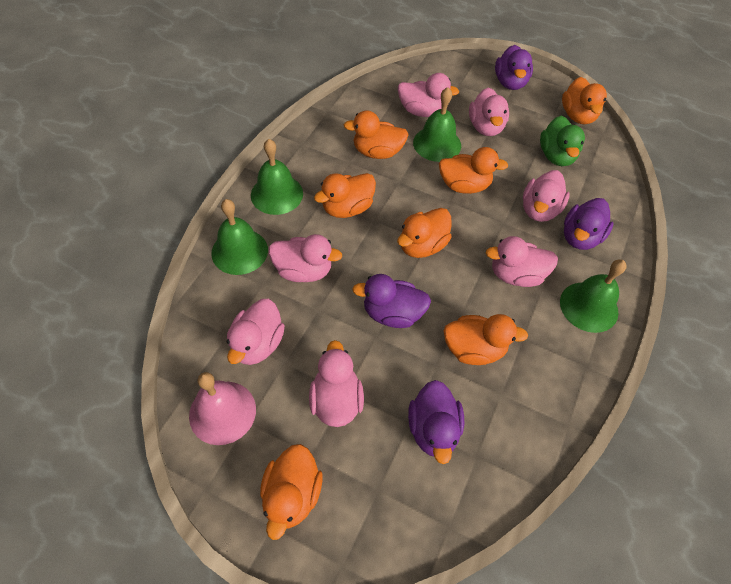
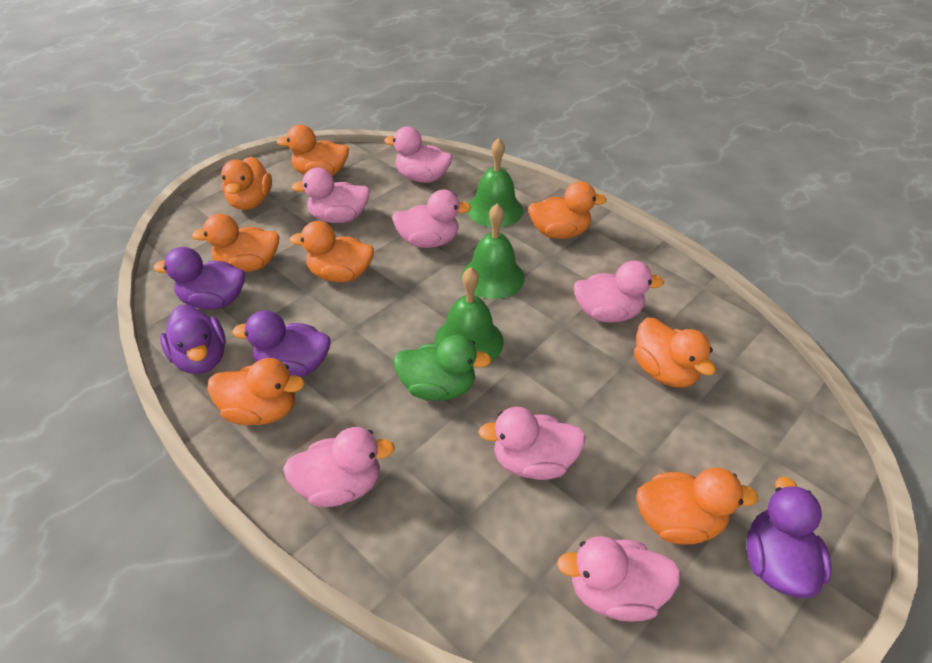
green bell: 4 -> 3
orange duck: 7 -> 8
pink bell: 1 -> 0

